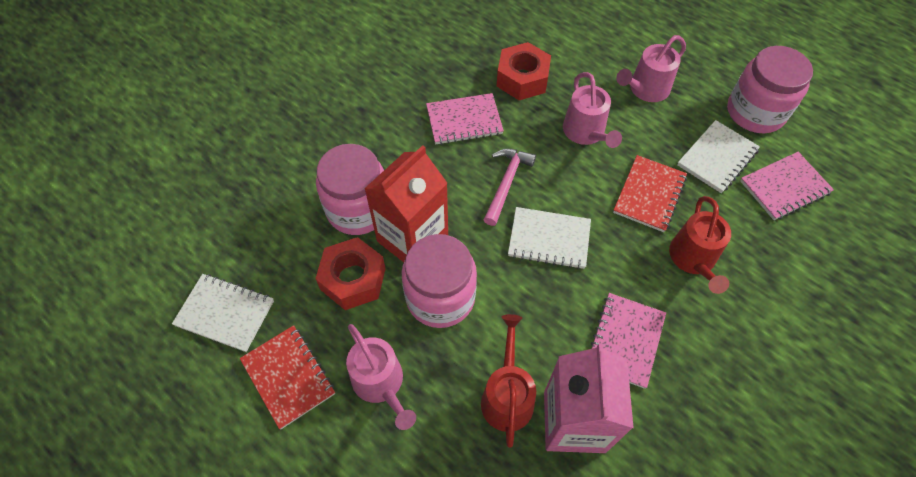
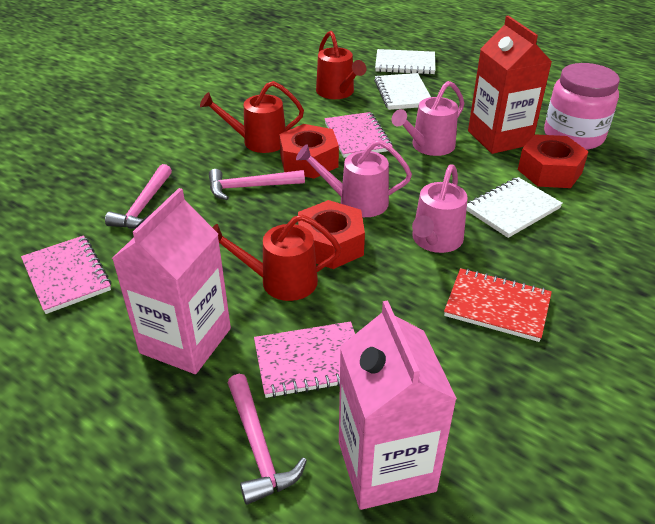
pink carton: 1 -> 2
pink hammer: 1 -> 3
pink jar: 3 -> 1
red notebook: 2 -> 1
red nut: 2 -> 3
red watering can: 2 -> 3

